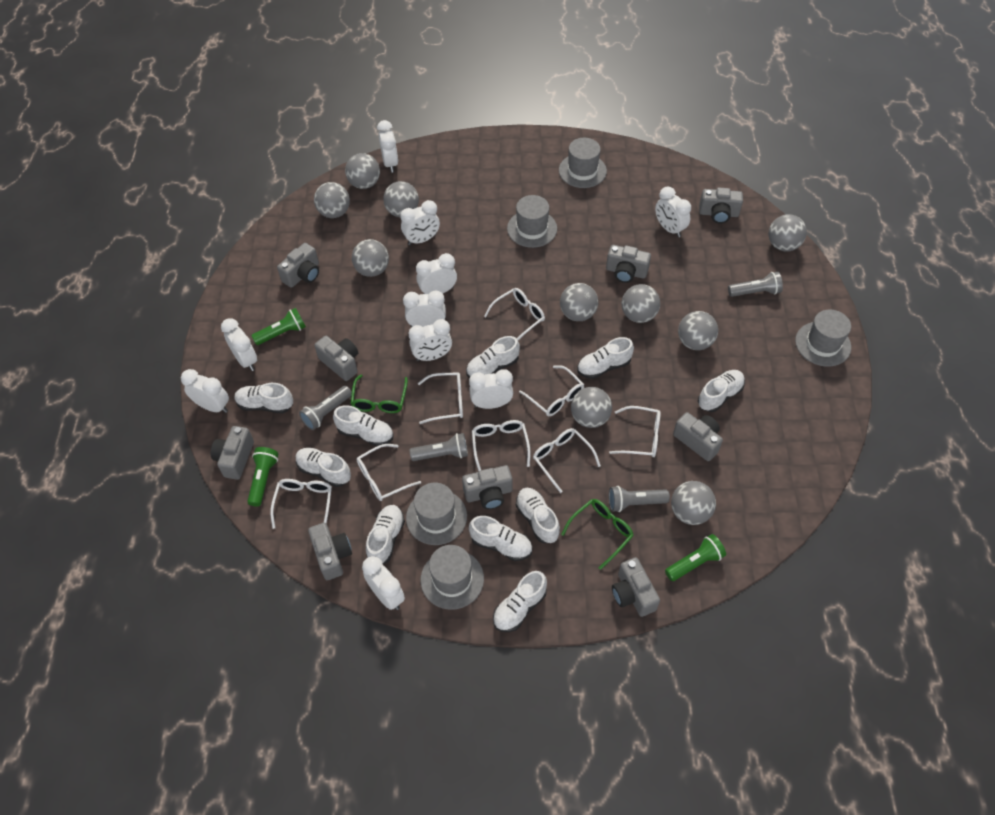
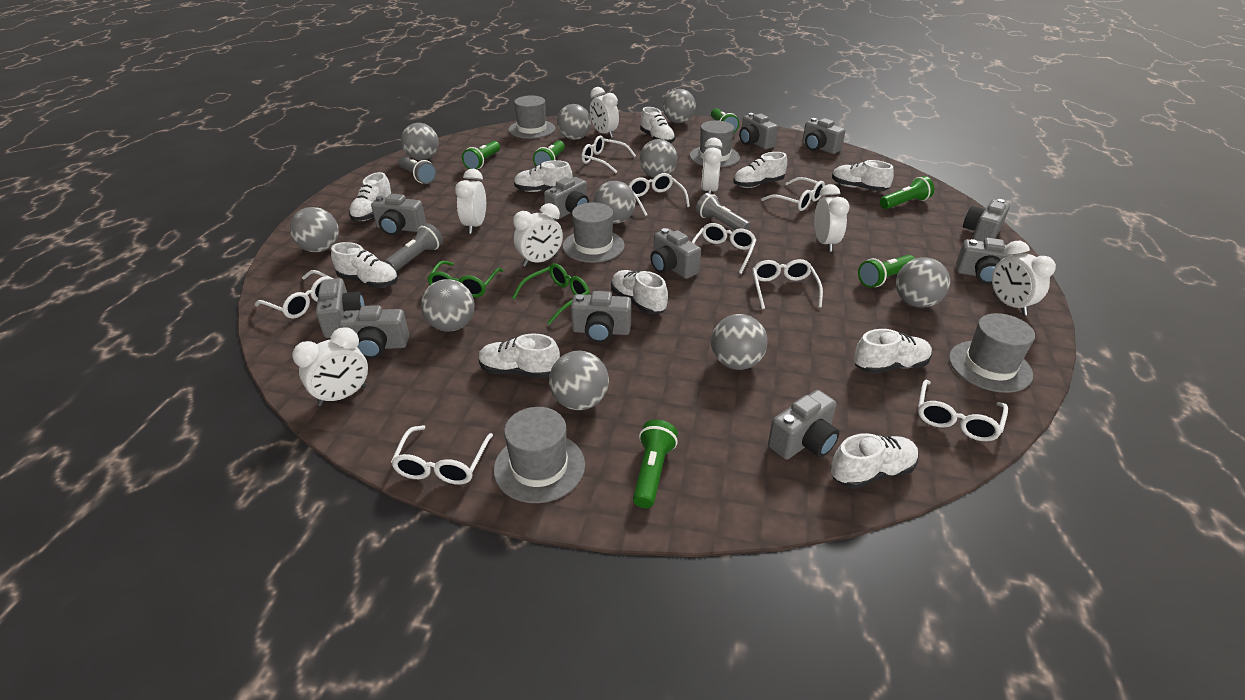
green flashlight: 3 -> 6
grey camera: 9 -> 11
grey flashlight: 4 -> 3
white clock: 10 -> 7

